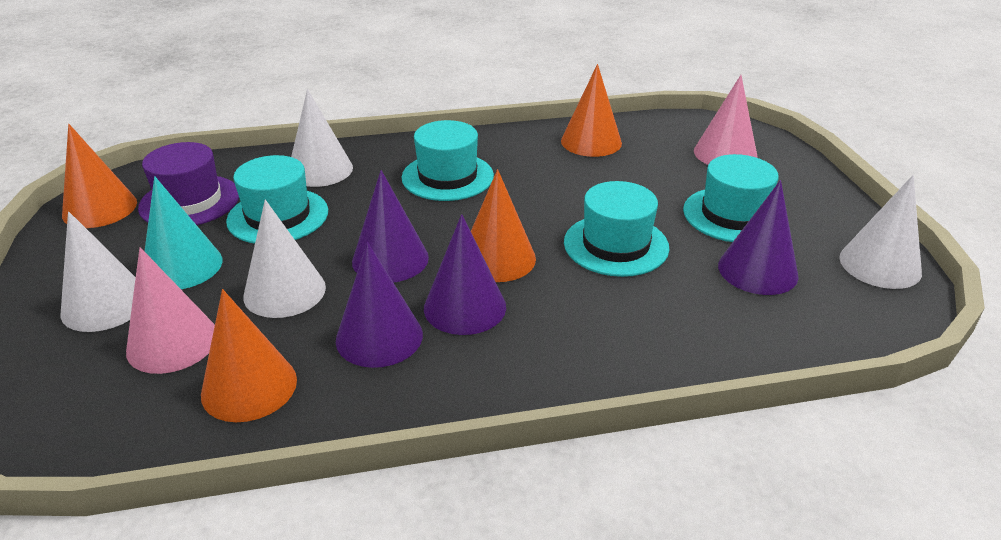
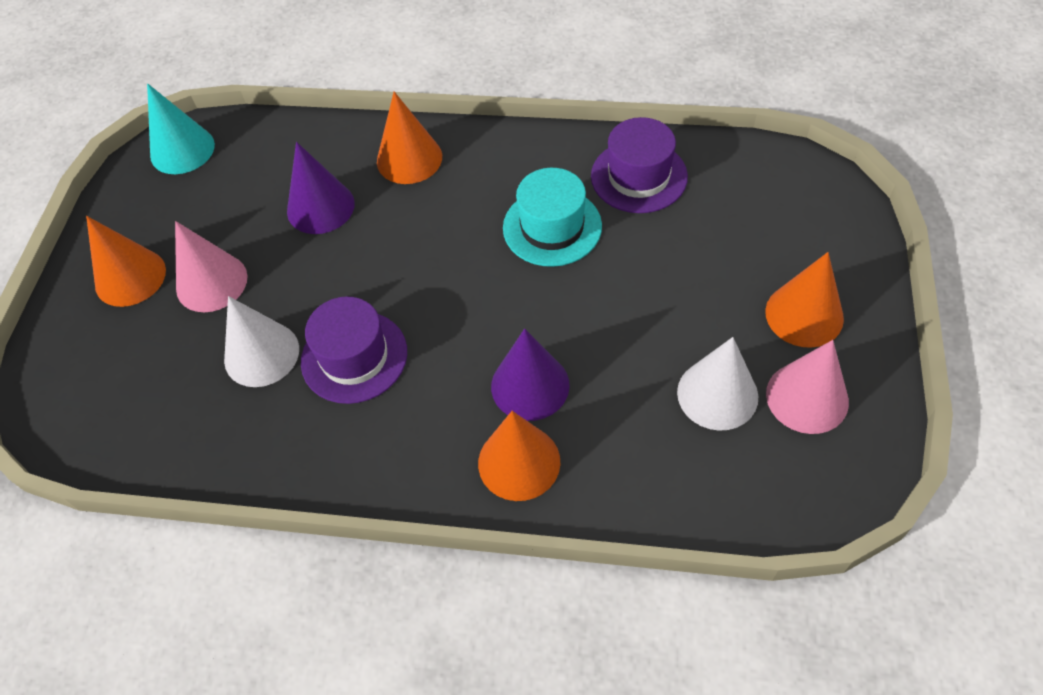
purple cone: 4 -> 2
purple hat: 1 -> 2
turquoise hat: 4 -> 1
white cone: 4 -> 2

